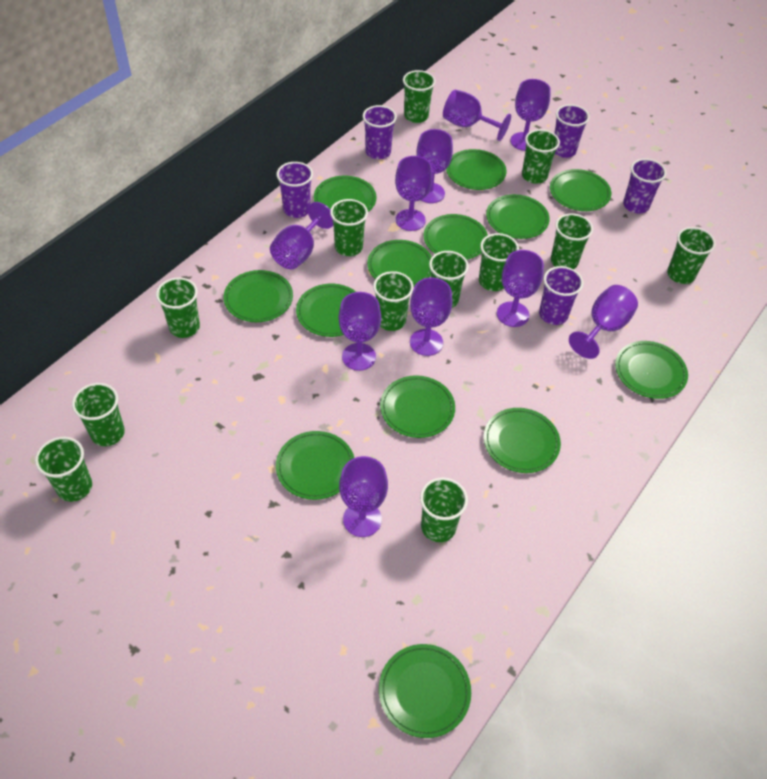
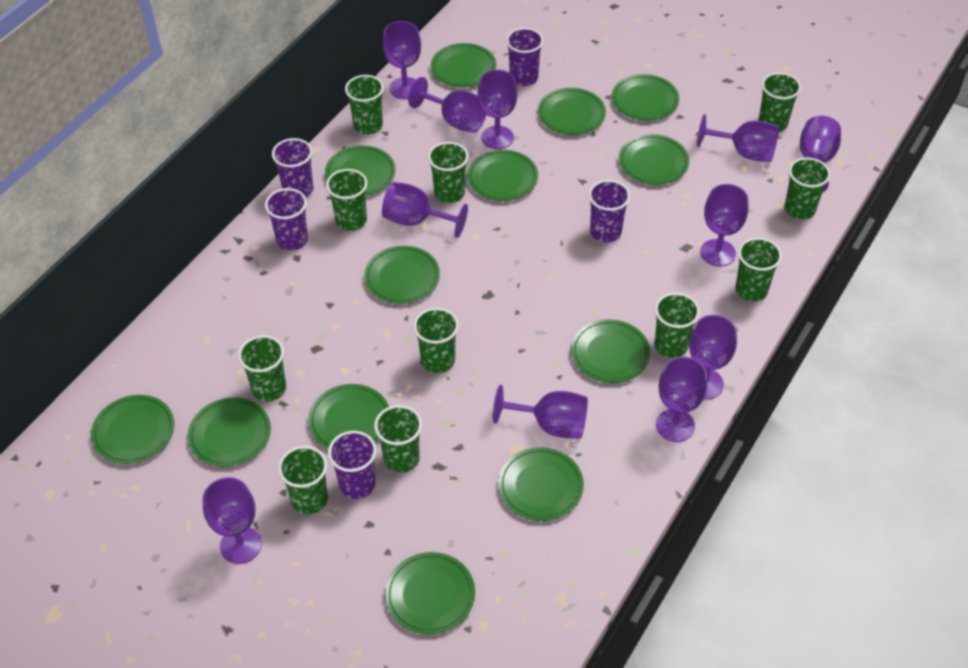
green cup: 12 -> 11
purple goblet: 10 -> 11

